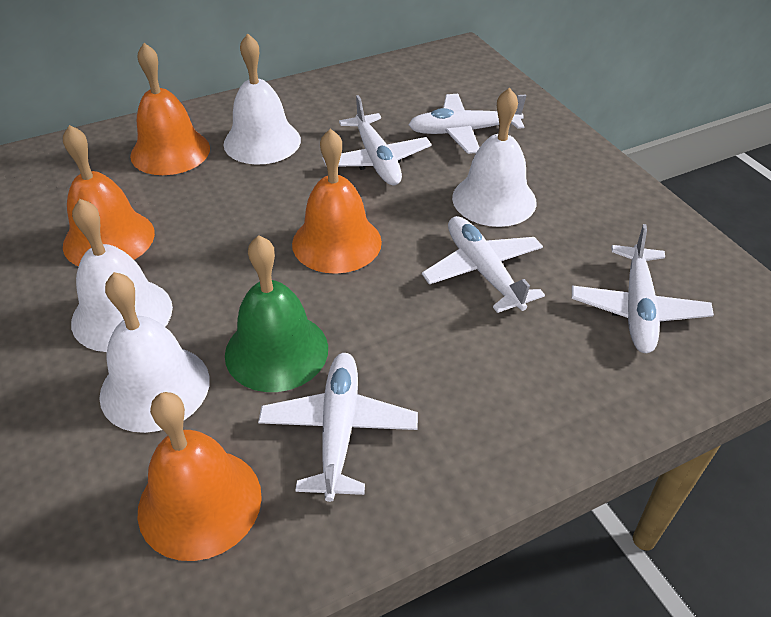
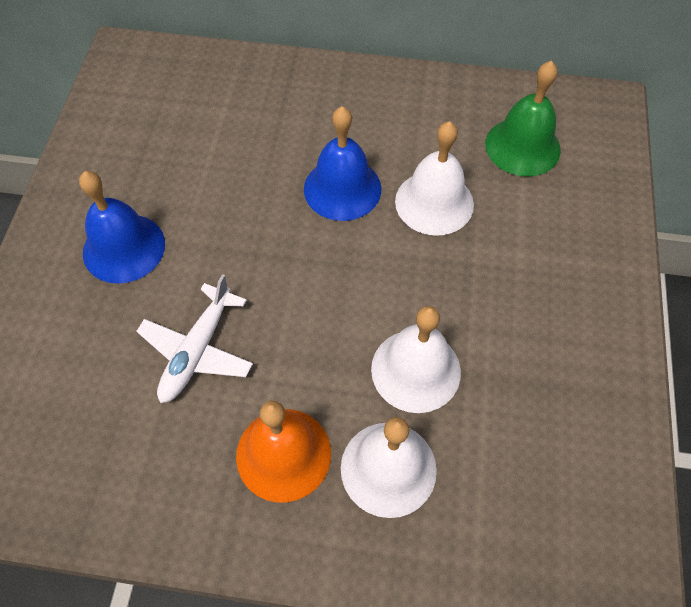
blue bell: 0 -> 2
orange bell: 4 -> 1
white bell: 4 -> 3
white plane: 5 -> 1

